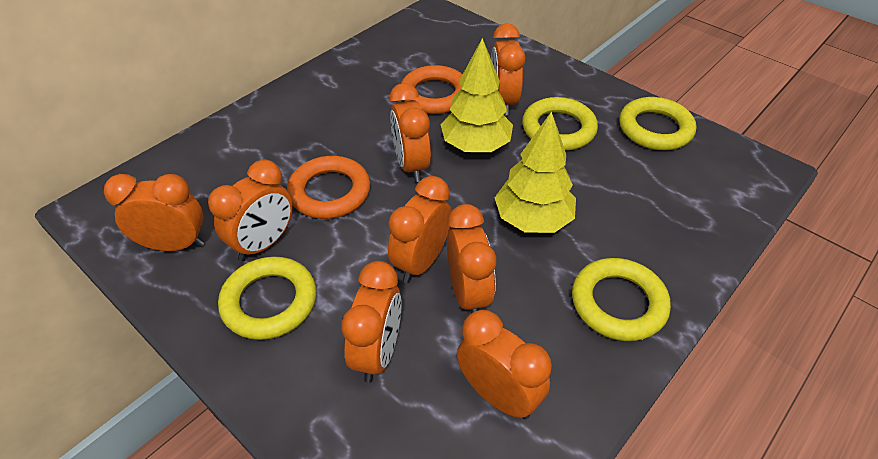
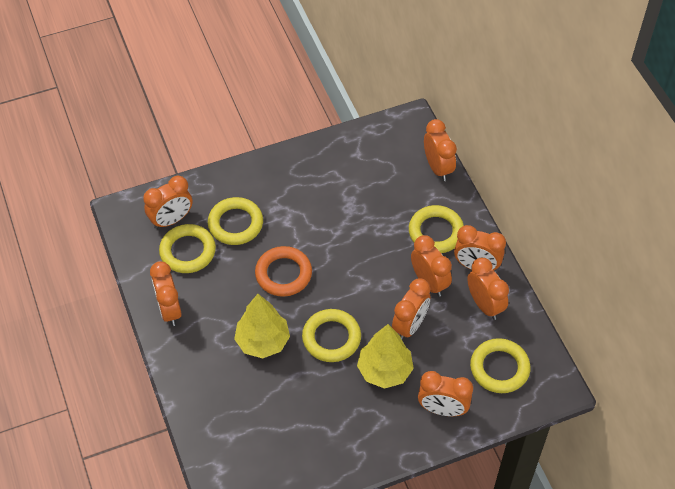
orange ring: 2 -> 1
yellow ring: 4 -> 5

